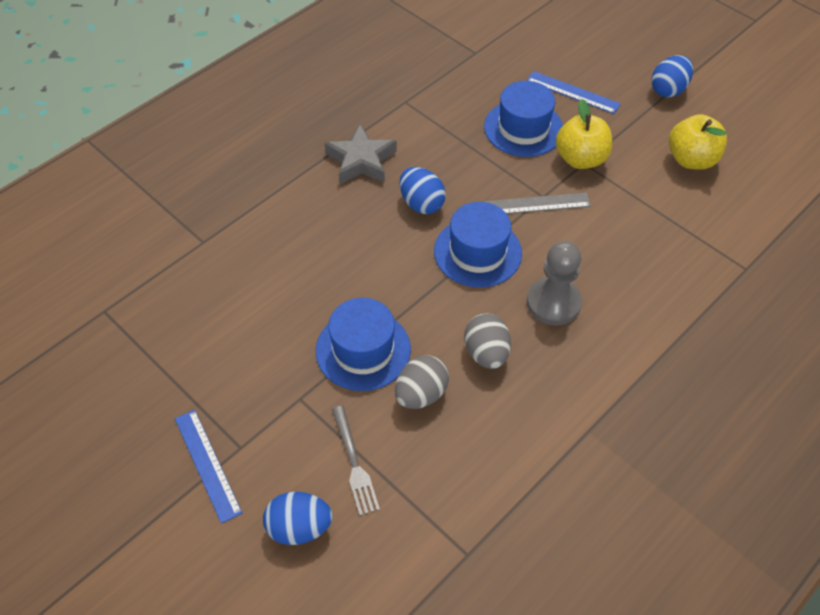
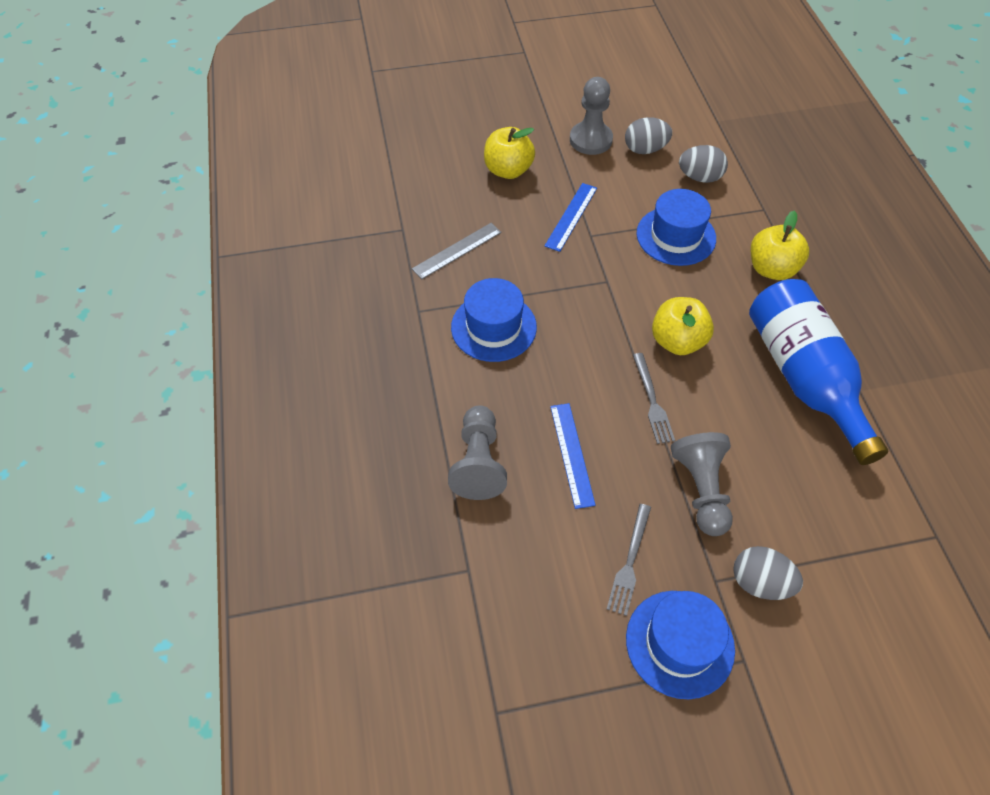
blue bottle: 0 -> 1
blue egg: 3 -> 0
grey egg: 2 -> 3
grey fork: 1 -> 2
grey pawn: 1 -> 3
grey star: 1 -> 0
yellow apple: 2 -> 3

